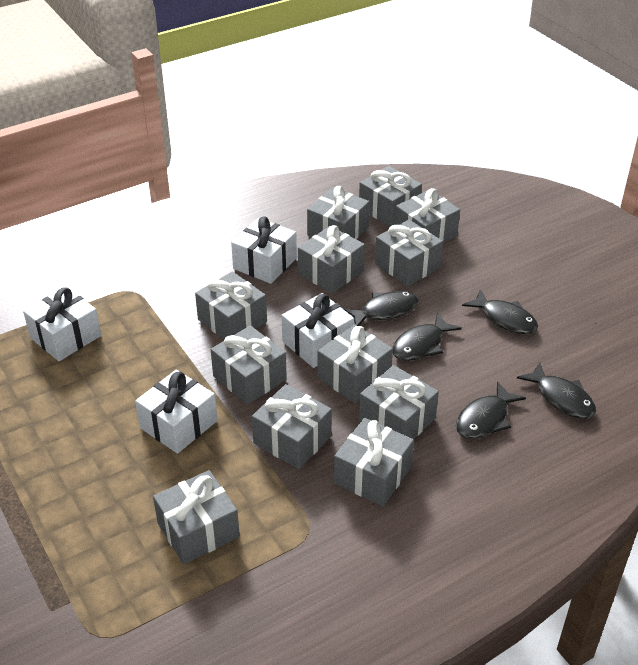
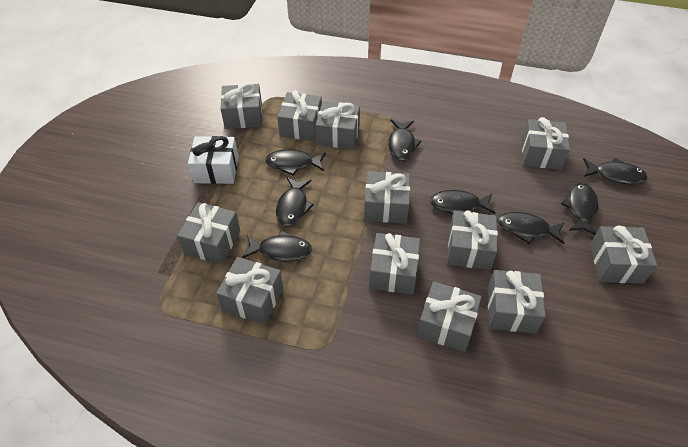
black fish: 5 -> 8
white gift: 4 -> 1

